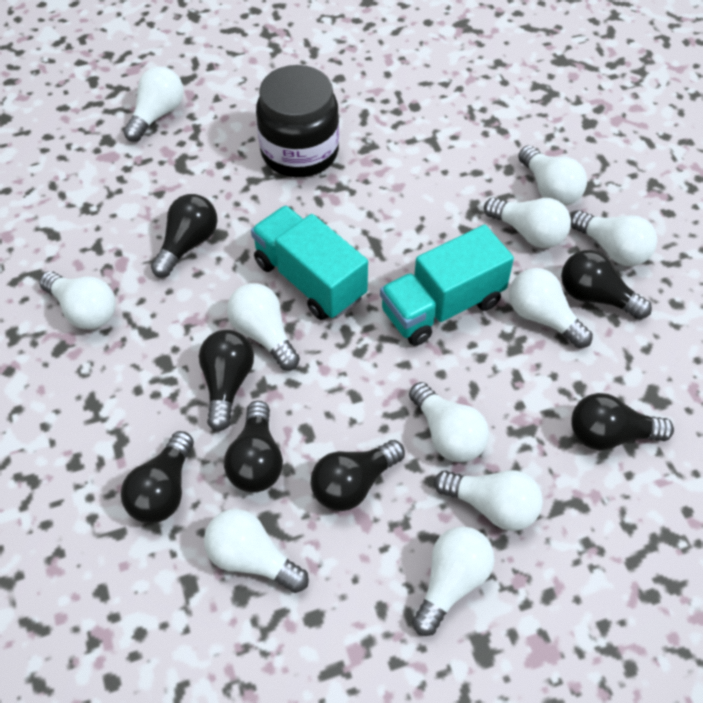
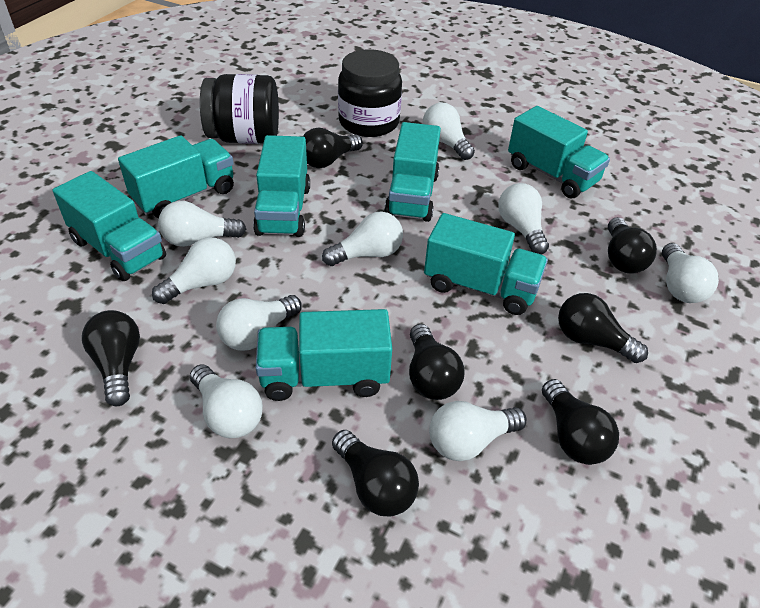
black jar: 1 -> 2
turquoise truck: 2 -> 7
white light bulb: 11 -> 9

